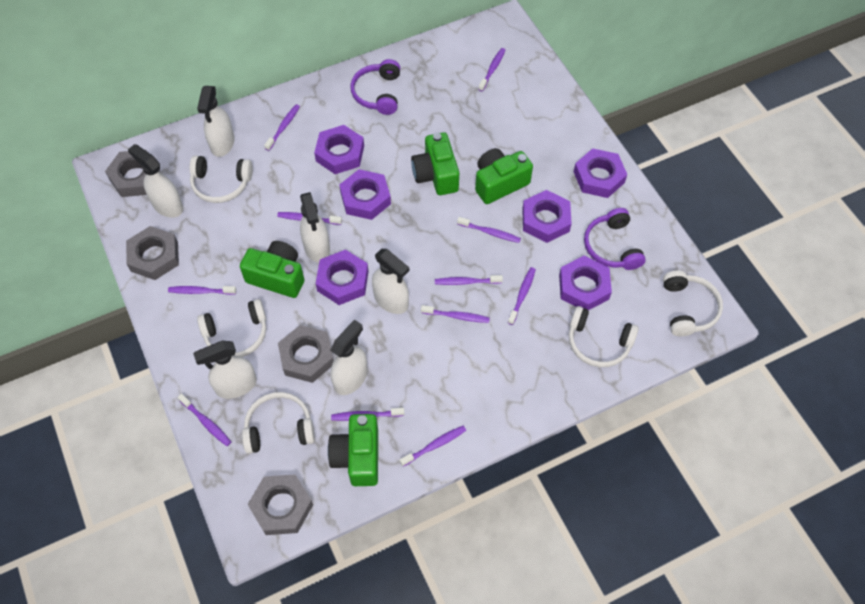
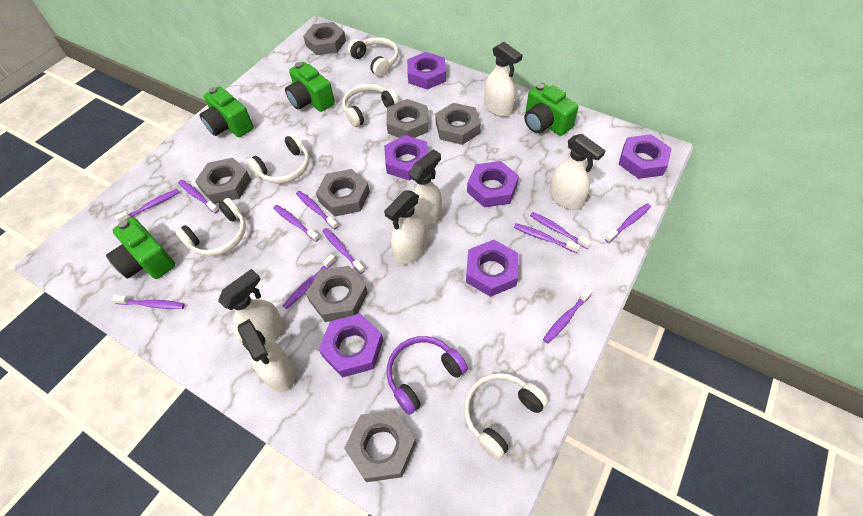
grey nut: 4 -> 7
purple headphones: 2 -> 1

